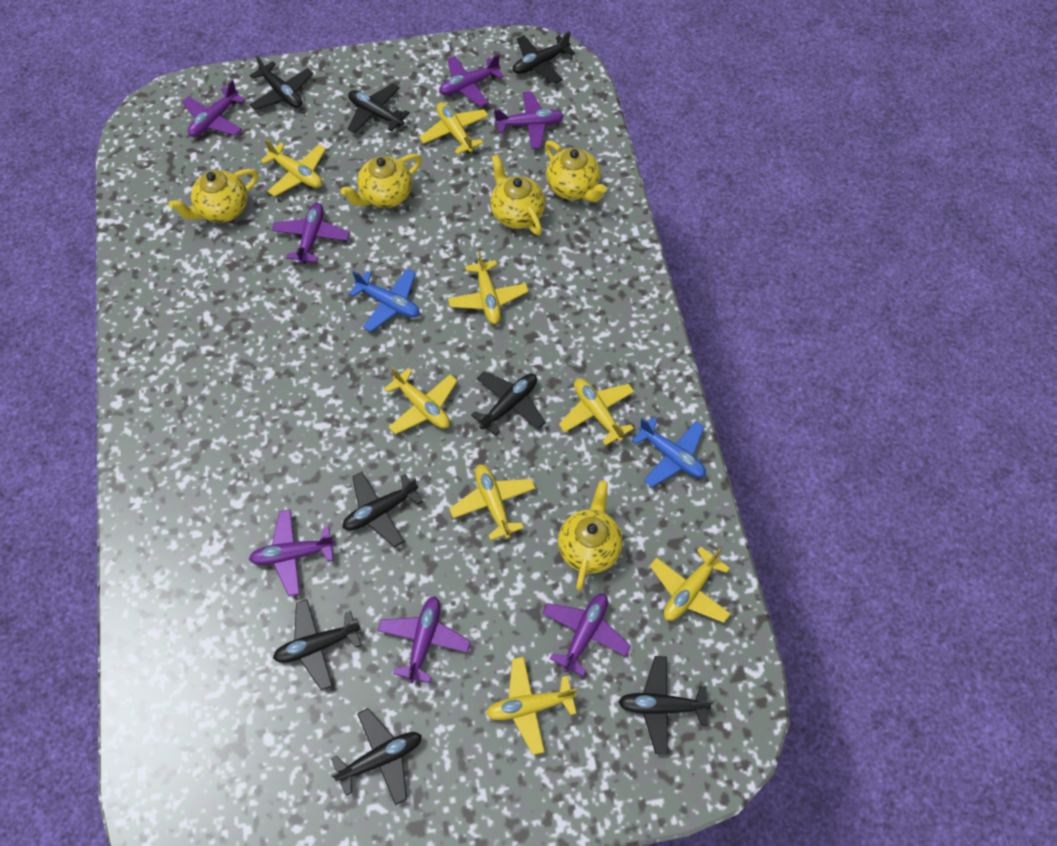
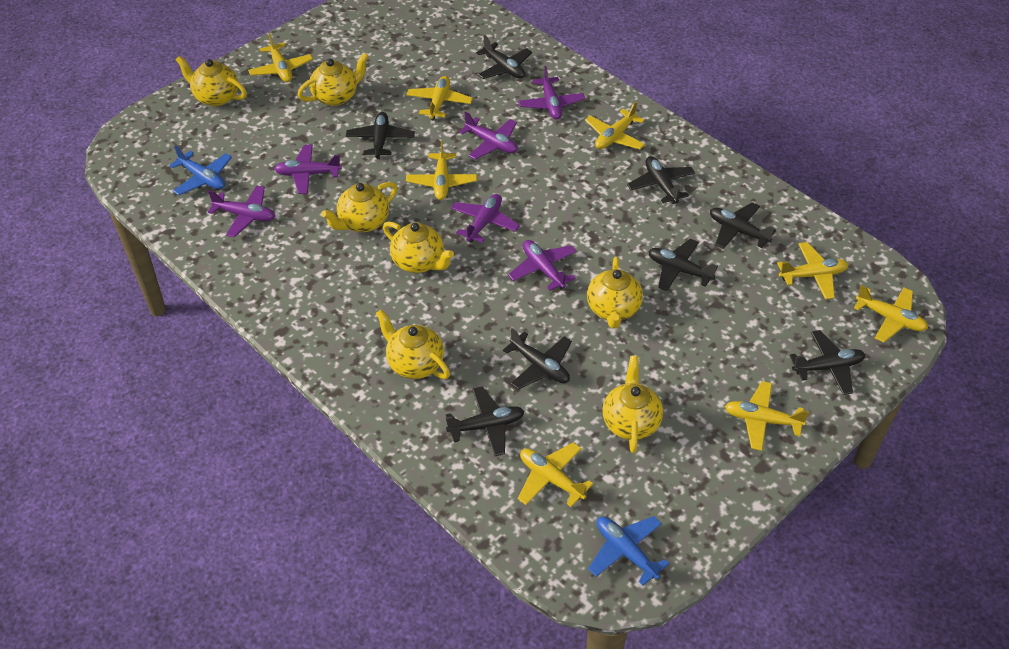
purple plane: 7 -> 6
yellow teapot: 5 -> 7

